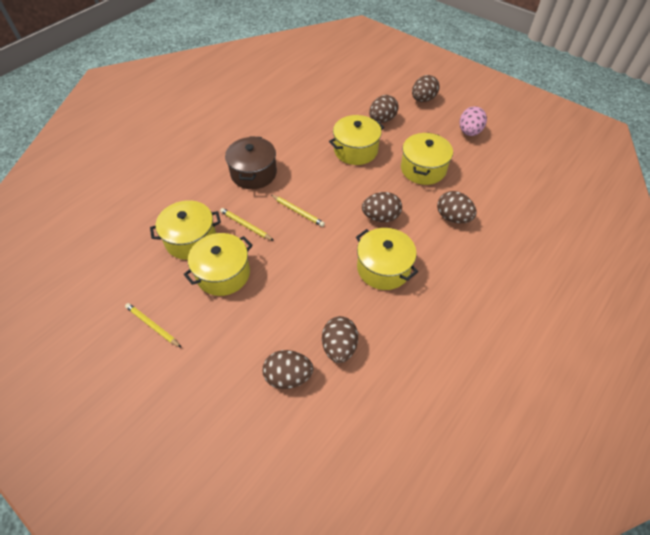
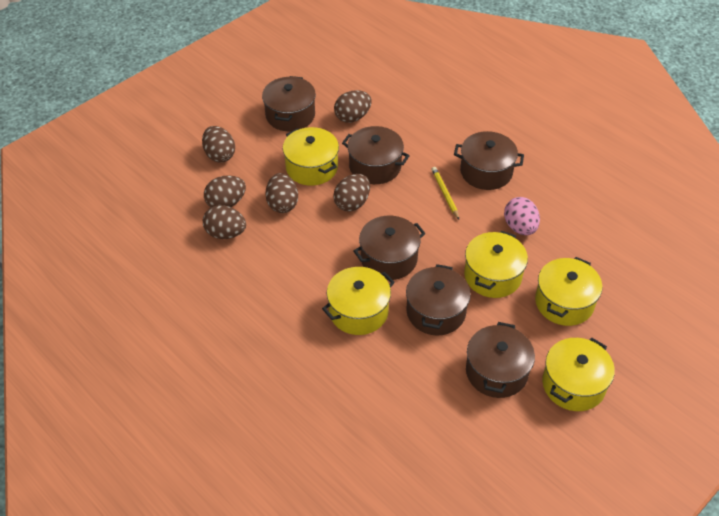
brown pot: 1 -> 6
yellow pencil: 3 -> 1

